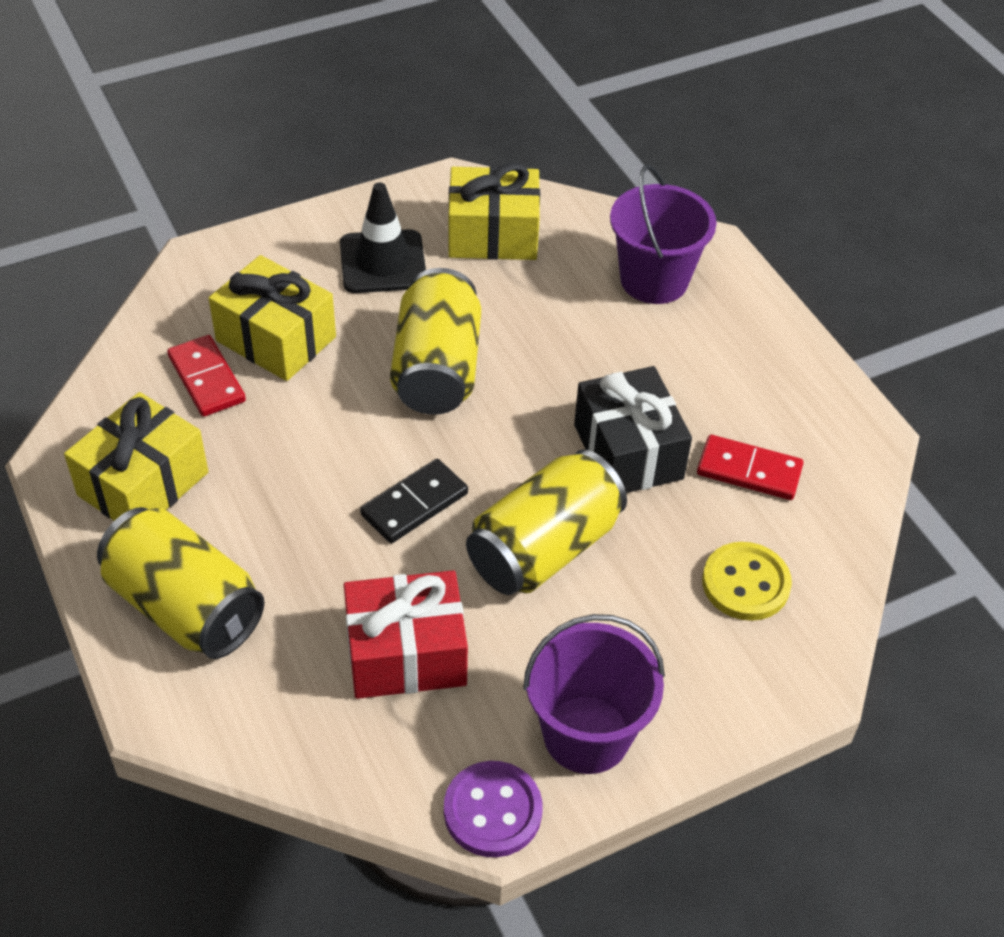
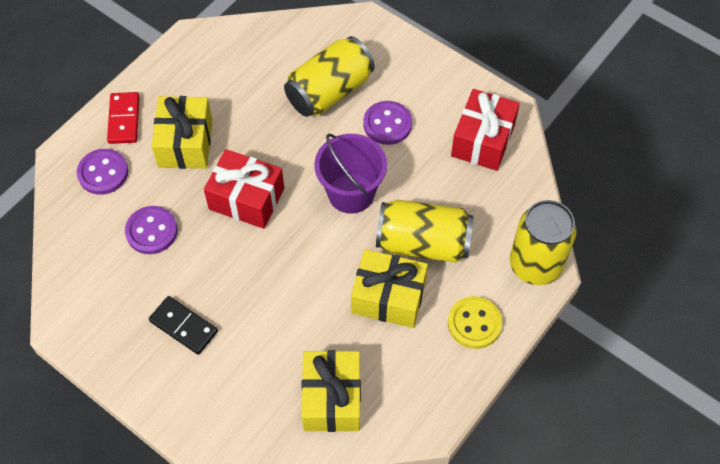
black gift: 1 -> 0
black traffic cone: 1 -> 0
purple bucket: 2 -> 1
purple button: 1 -> 3
red domino: 2 -> 1
red gift: 1 -> 2

